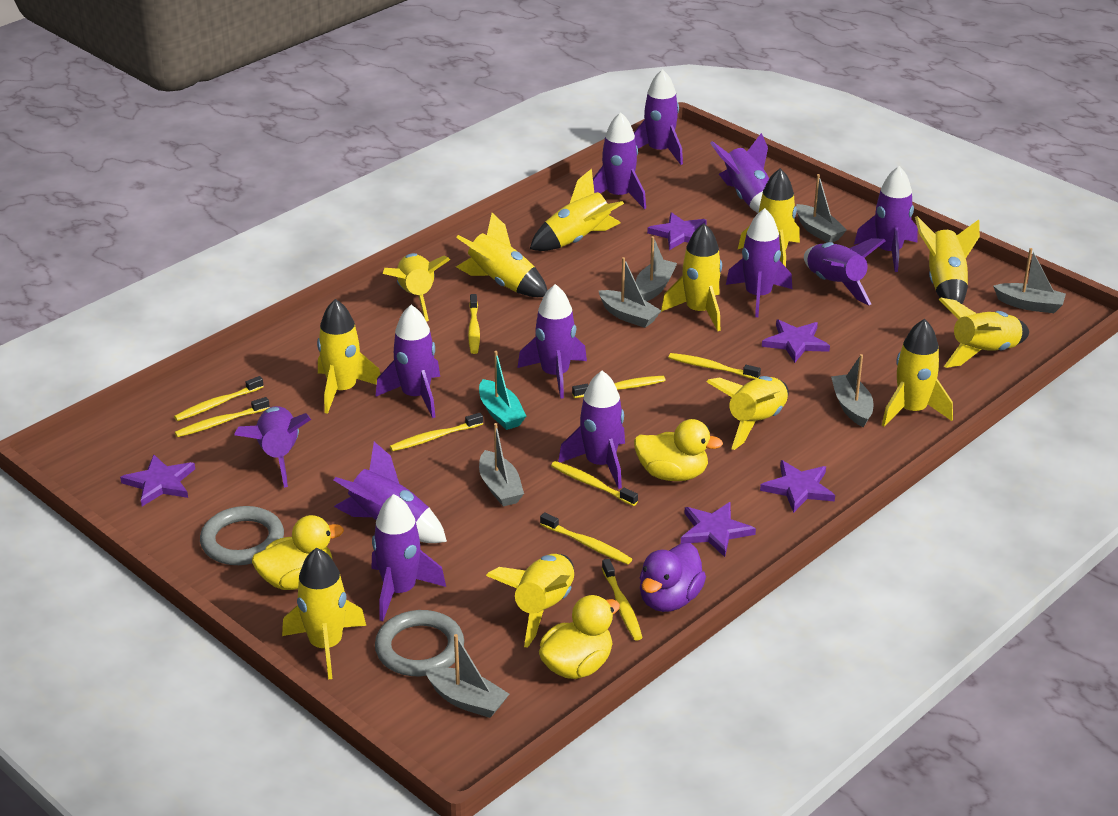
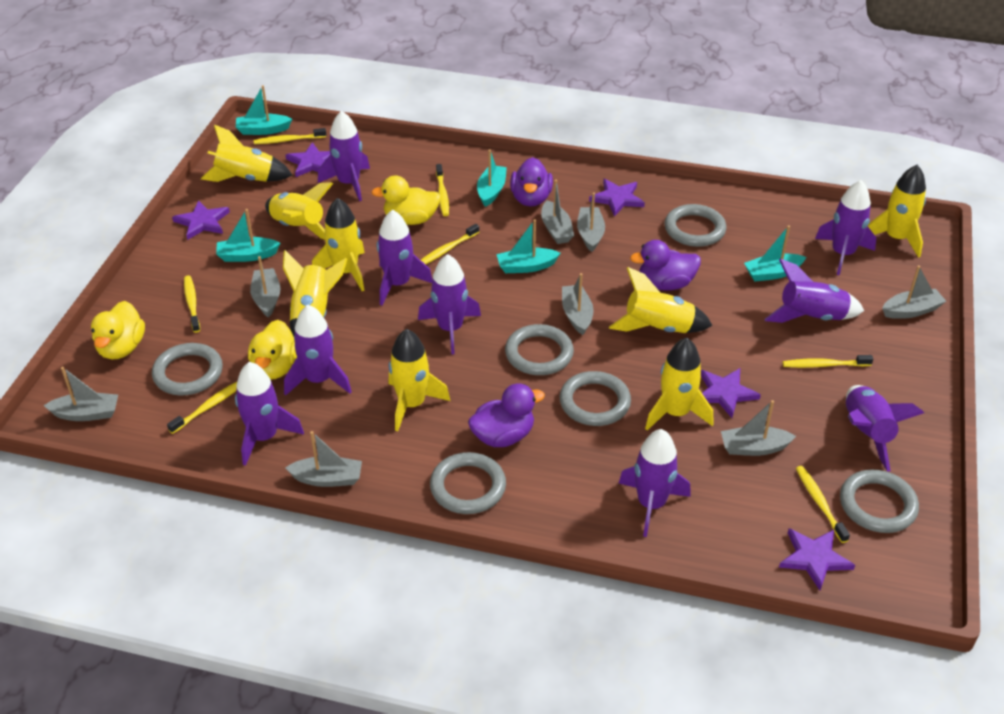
grey boat: 7 -> 8
grey ring: 2 -> 6
purple duck: 1 -> 3
purple rocket: 12 -> 9
turquoise boat: 1 -> 5
yellow rocket: 12 -> 8
yellow toothbrush: 9 -> 7

